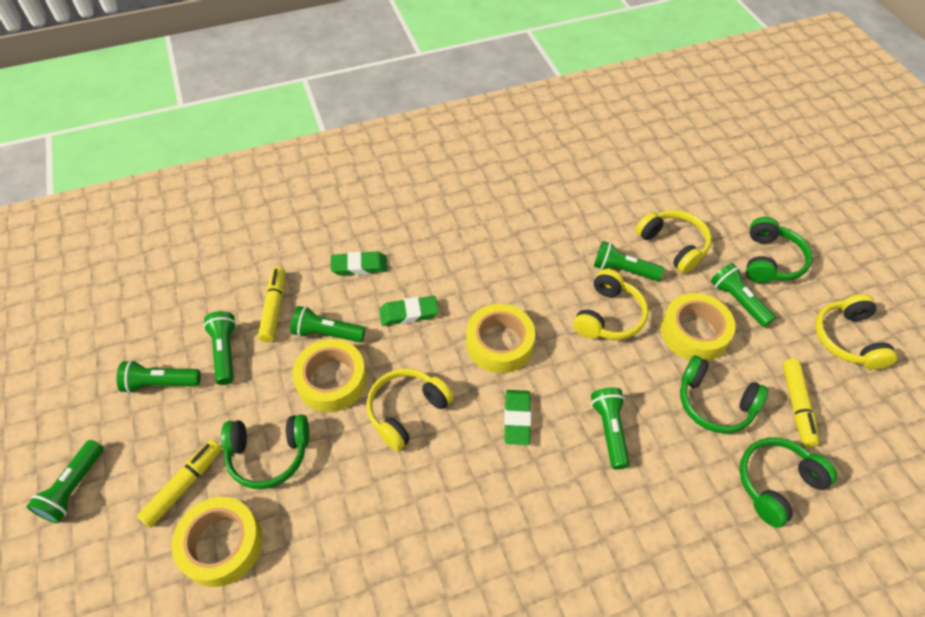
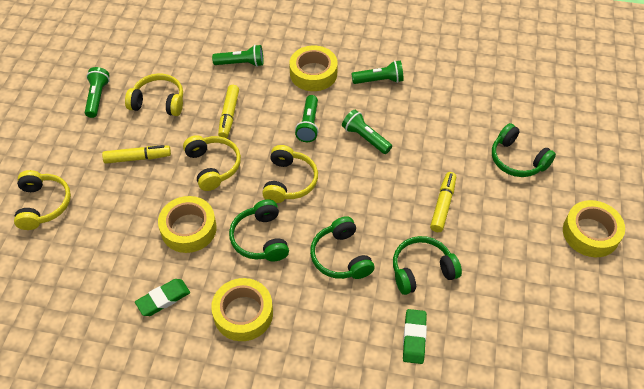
green eraser: 3 -> 2
green flashlight: 7 -> 5

